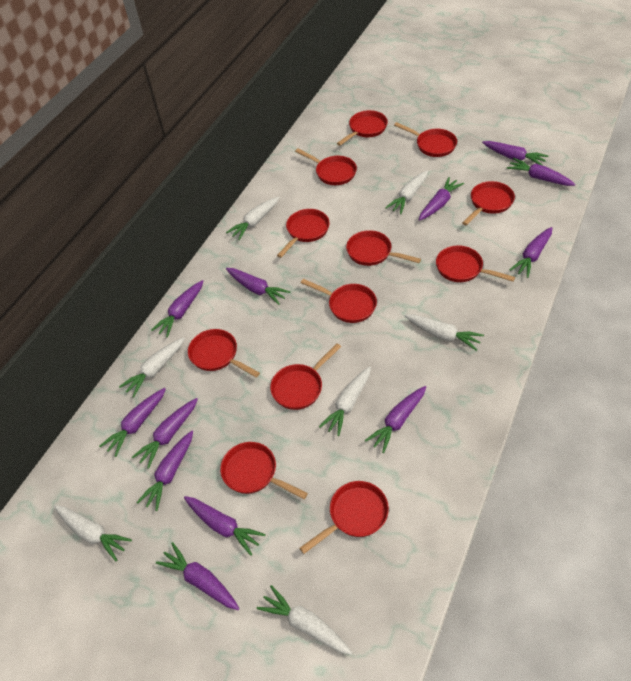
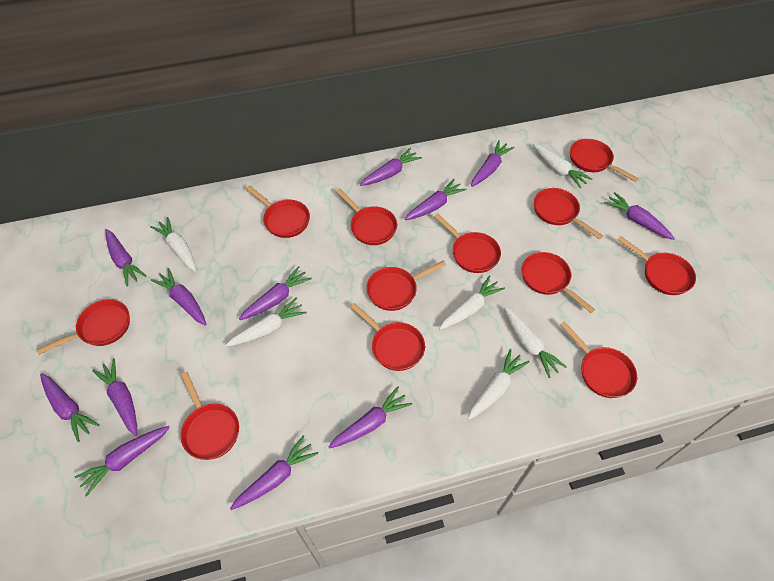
white carrot: 7 -> 6

